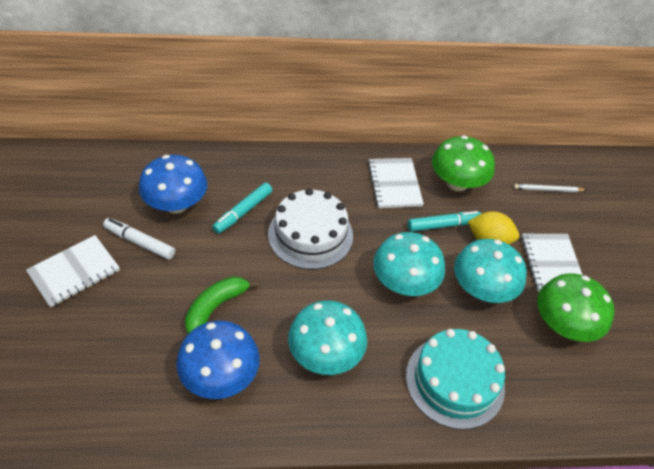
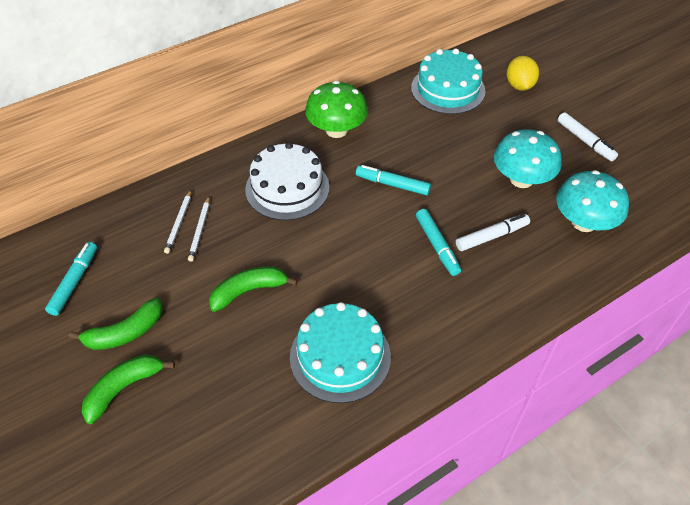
blue mushroom: 2 -> 0
green banana: 1 -> 3
green mushroom: 2 -> 1
turquoise cake: 1 -> 2
turquoise marker: 2 -> 3
turquoise mushroom: 3 -> 2
white marker: 1 -> 2
white notebook: 3 -> 0
white pencil: 1 -> 2

